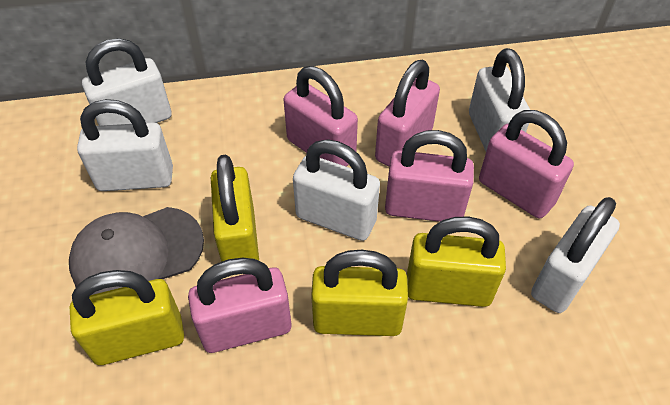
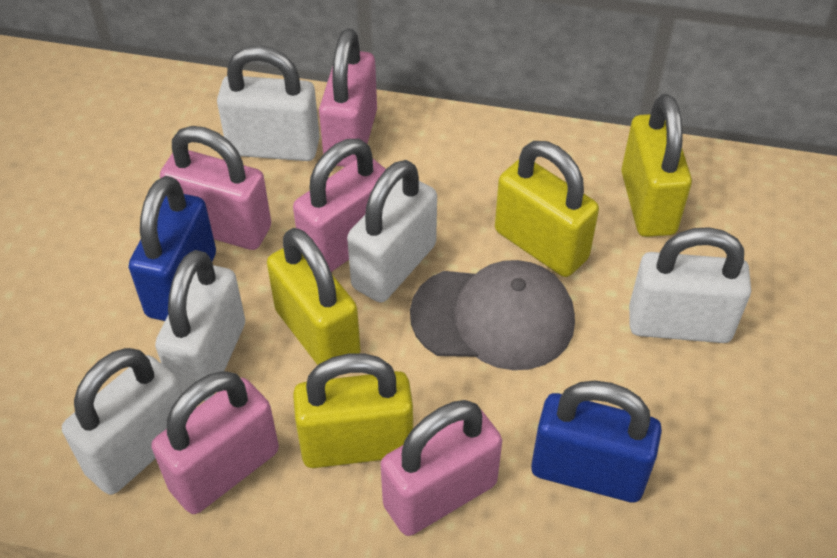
blue padlock: 0 -> 2

